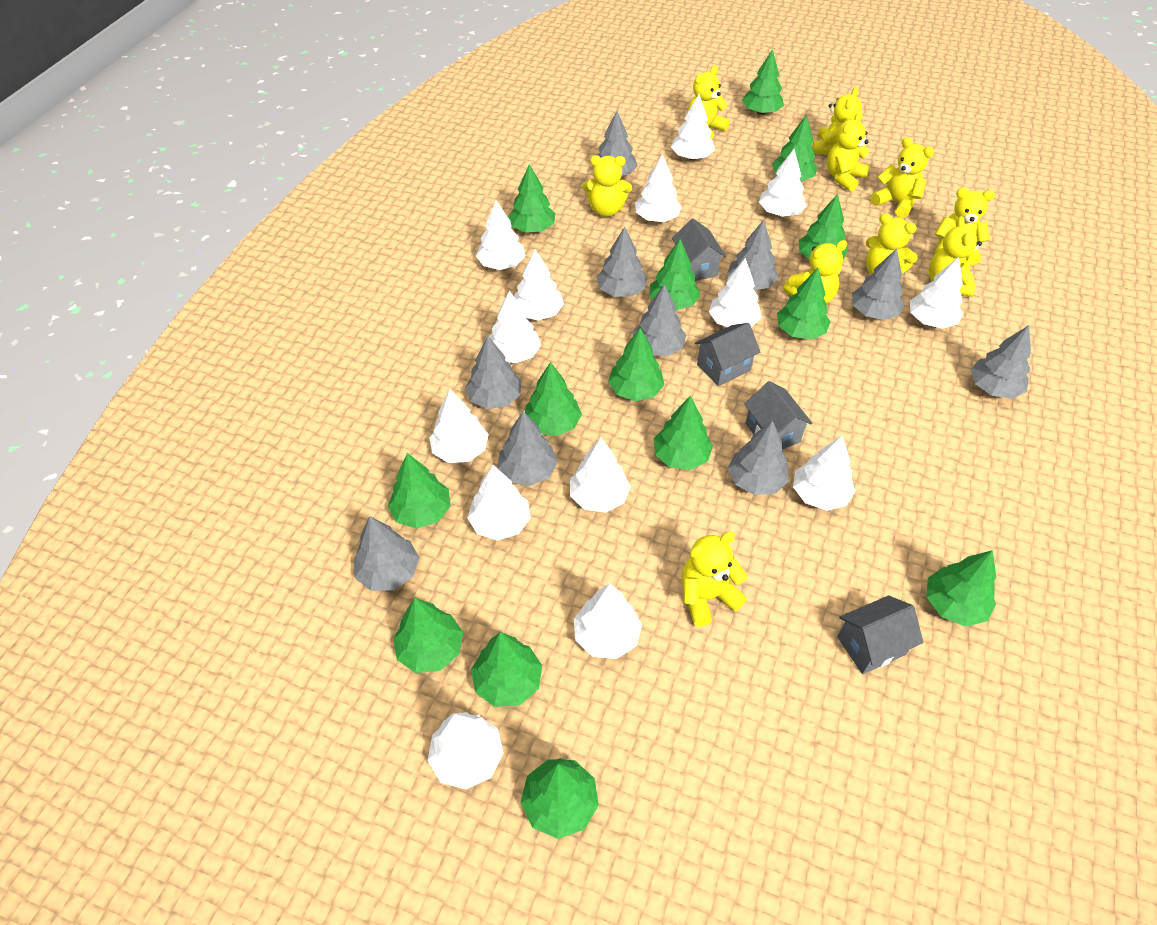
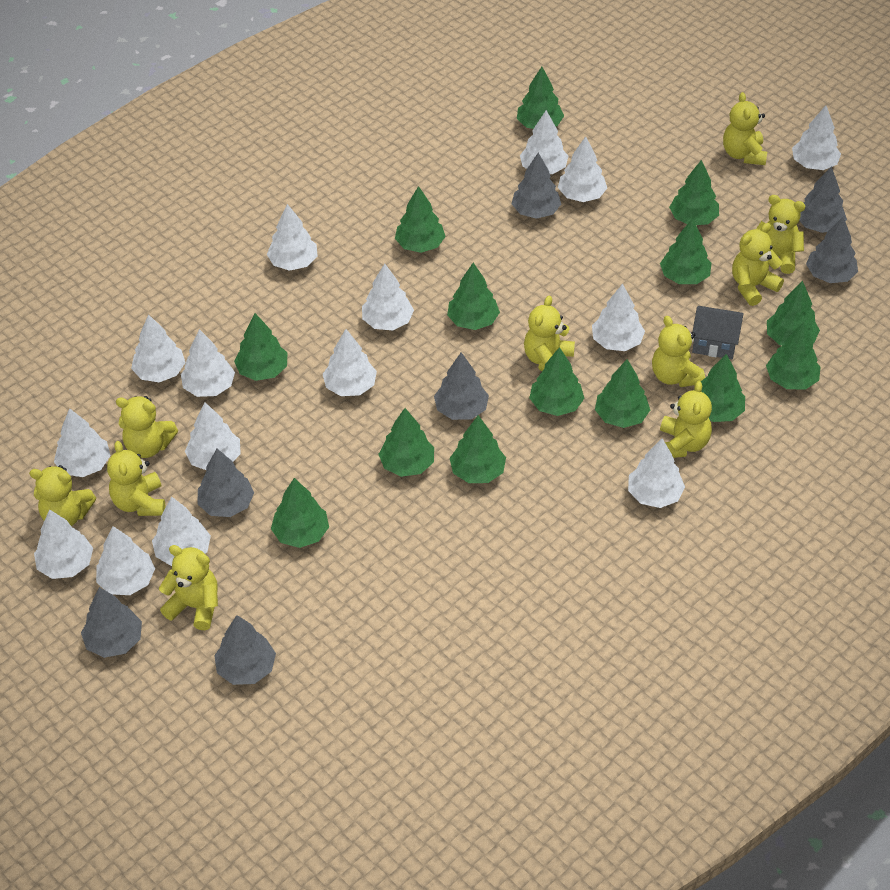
grey house: 4 -> 1
grey tree: 10 -> 7
white tree: 14 -> 15

